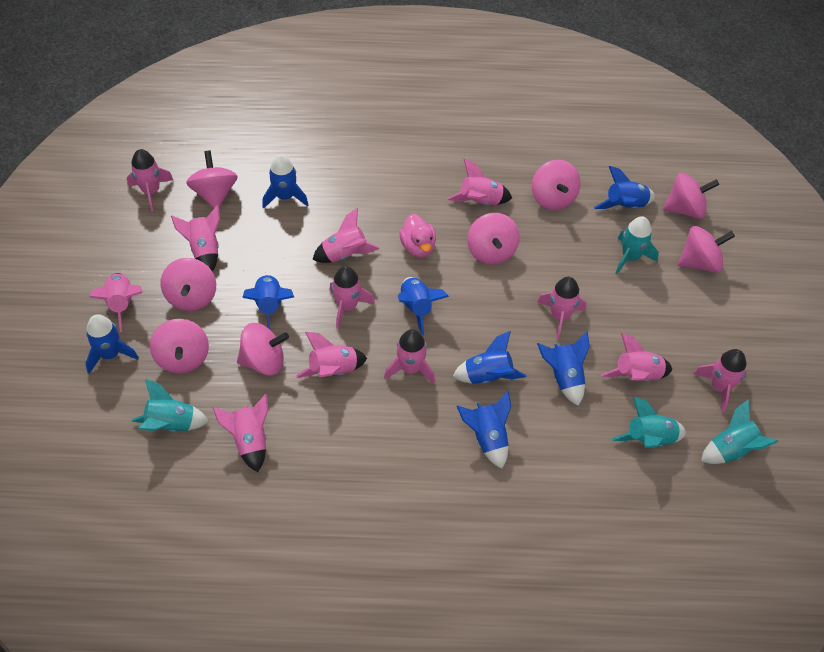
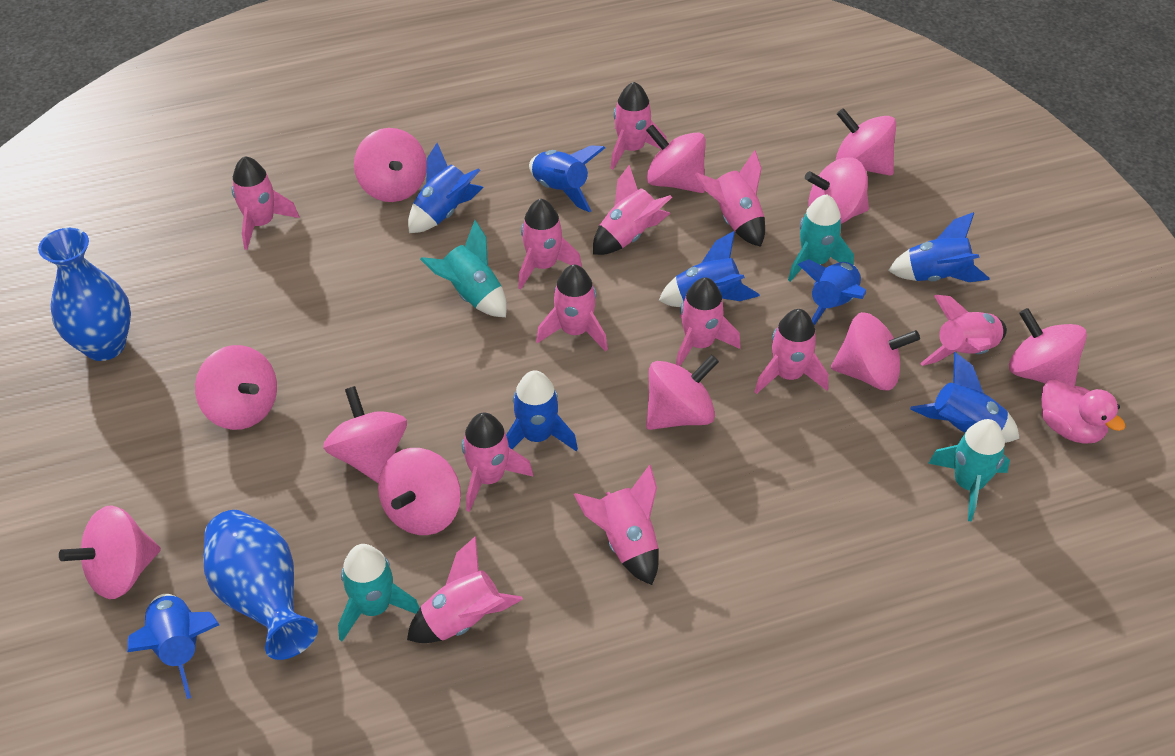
blue vase: 0 -> 2
pink spinning top: 8 -> 11

